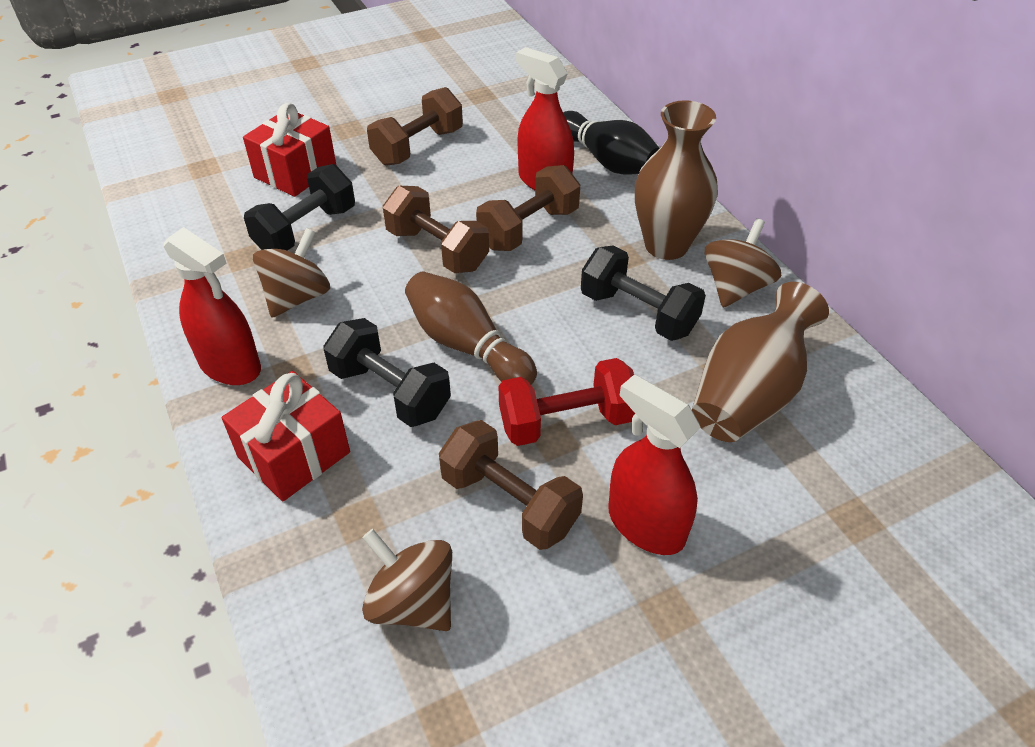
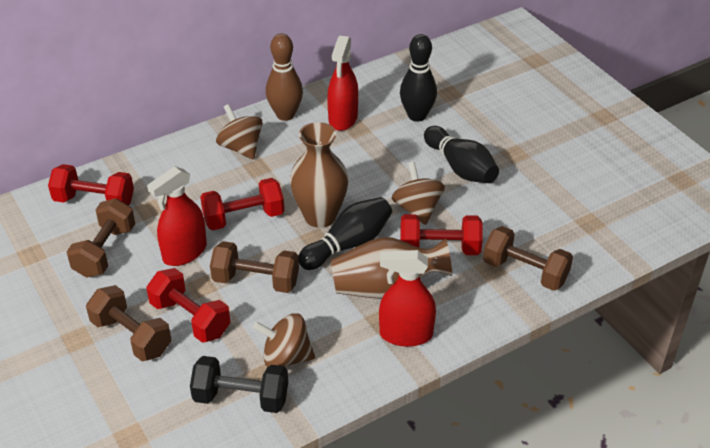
black bowling pin: 1 -> 3
black dumbbell: 3 -> 1
red dumbbell: 1 -> 4
red gift: 2 -> 0

